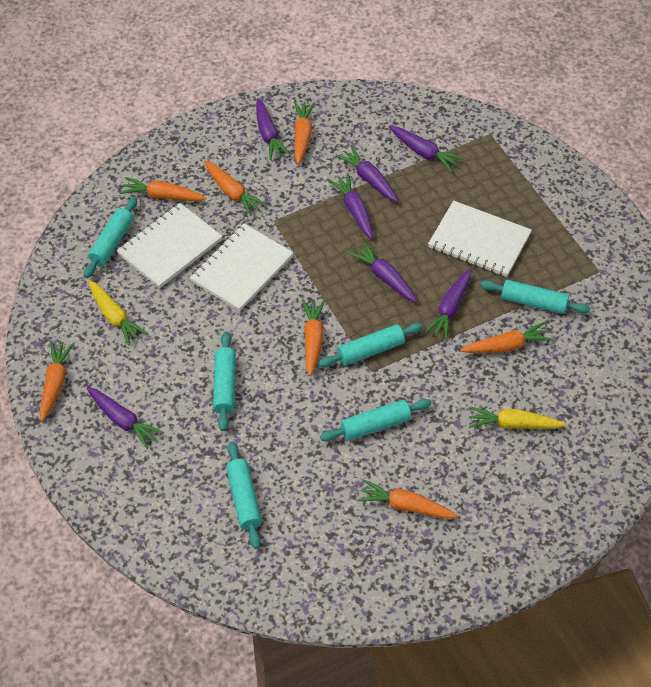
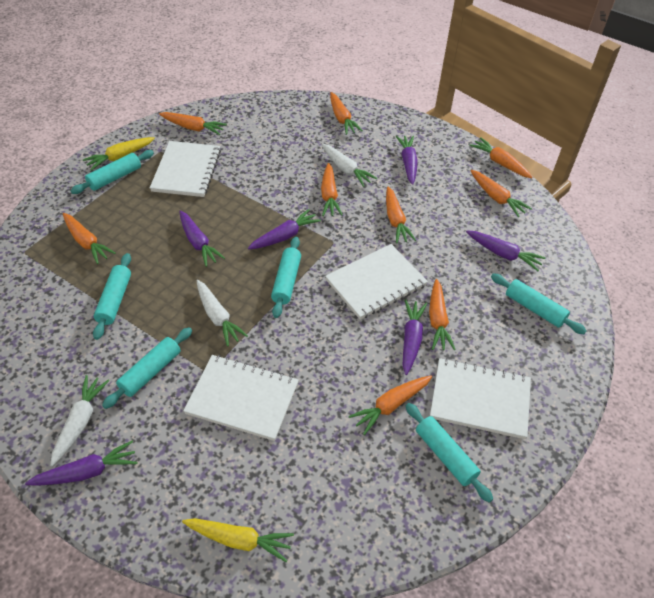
orange carrot: 7 -> 9
purple carrot: 7 -> 6
white carrot: 0 -> 3
white notebook: 3 -> 4

